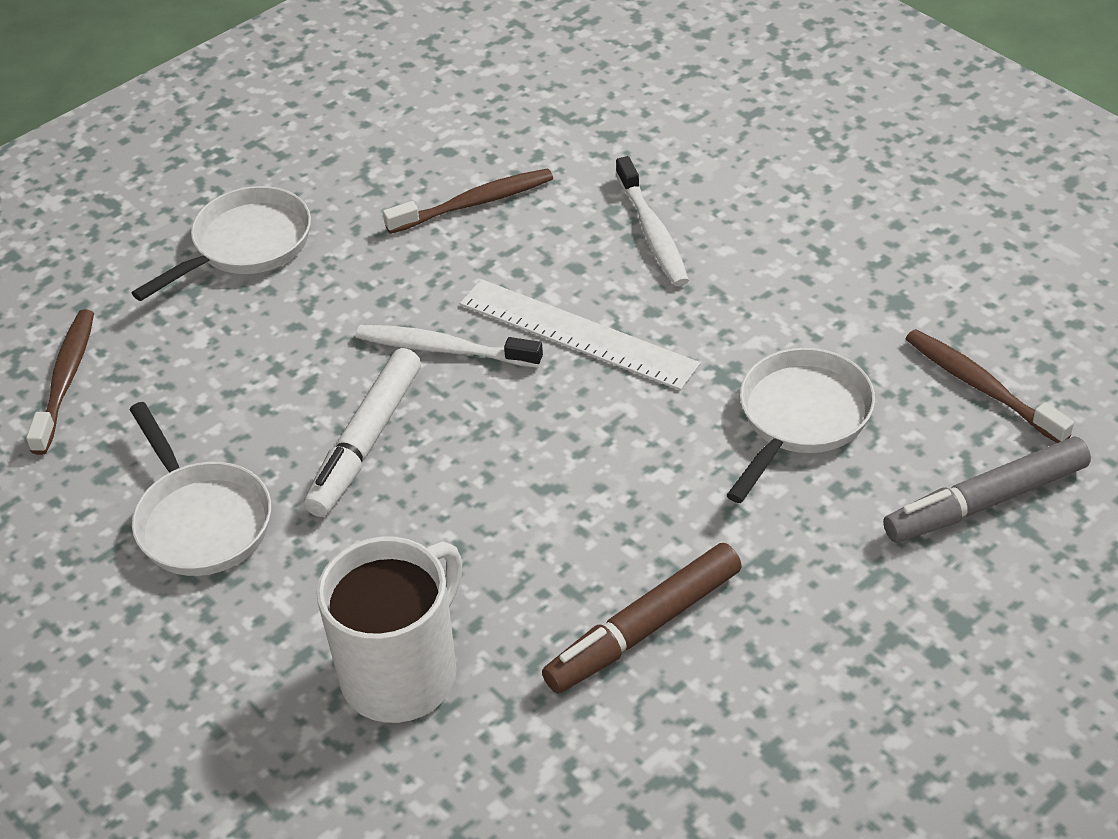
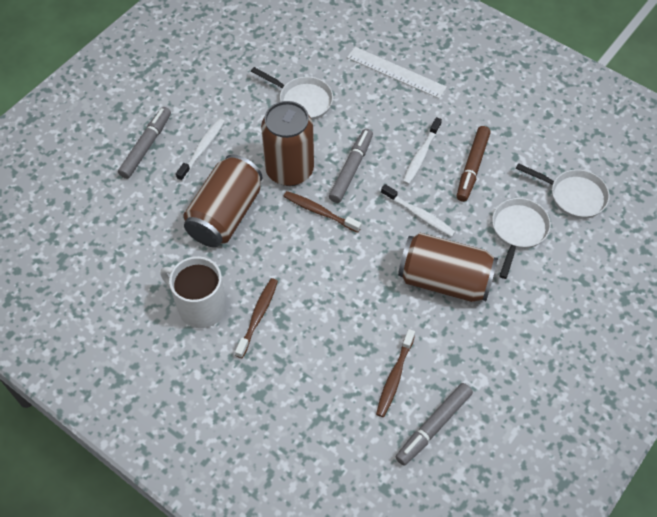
brown can: 0 -> 3
grey marker: 1 -> 3
white marker: 1 -> 0
white toothbrush: 2 -> 3

